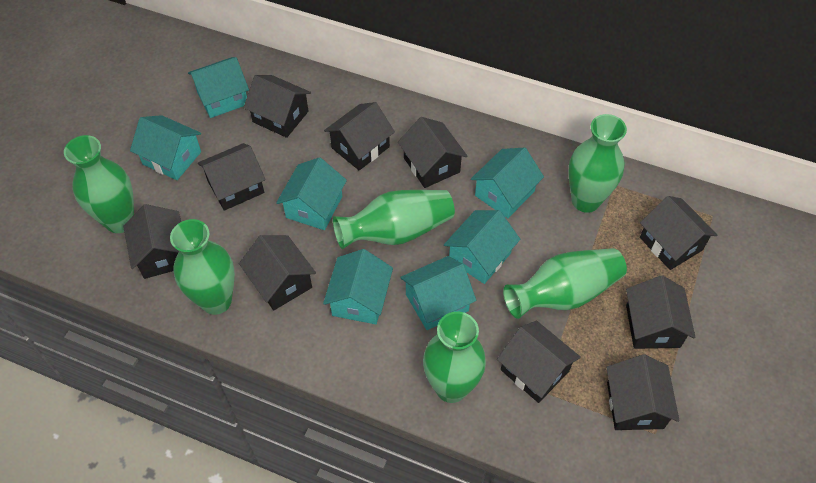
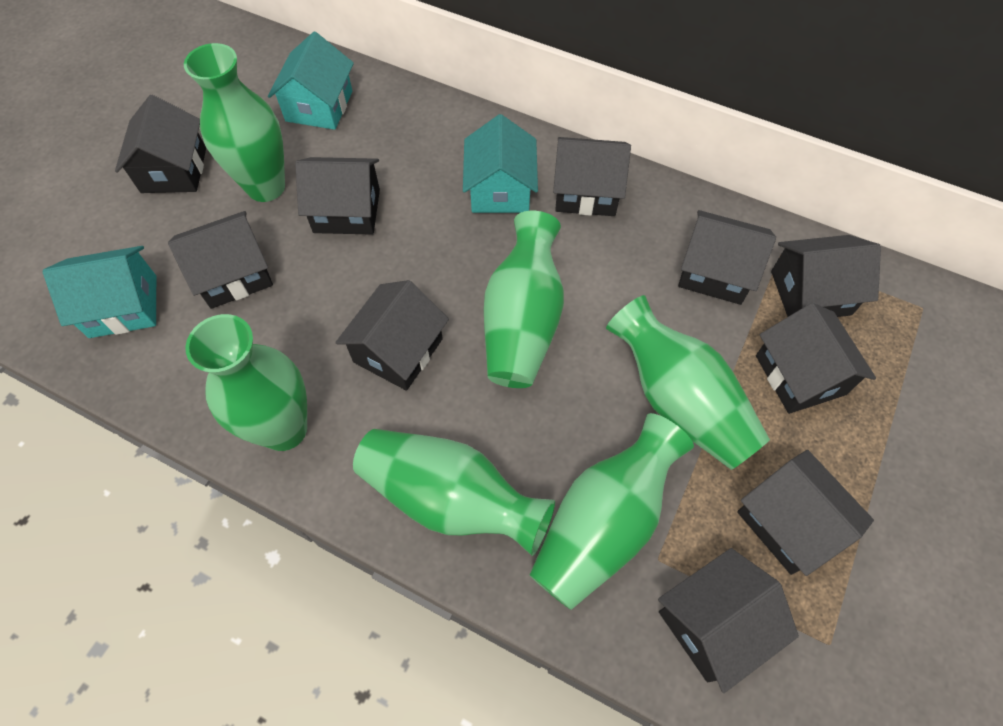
turquoise house: 7 -> 3

